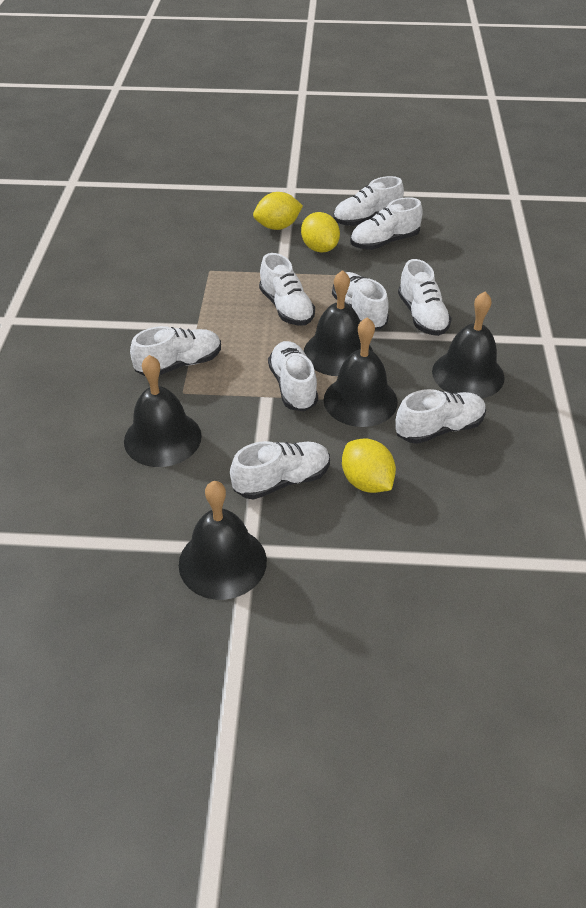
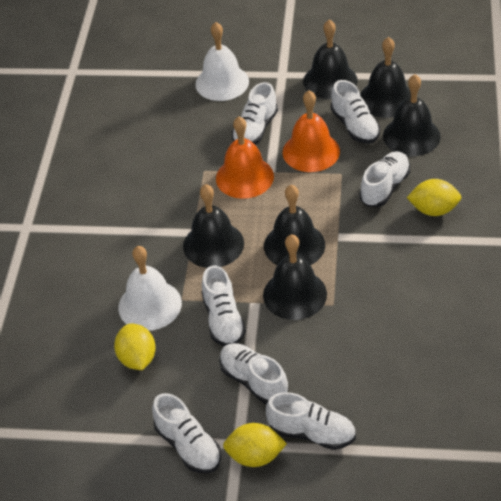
black bell: 5 -> 6
orange bell: 0 -> 2
white bell: 0 -> 2
white shoe: 9 -> 7

